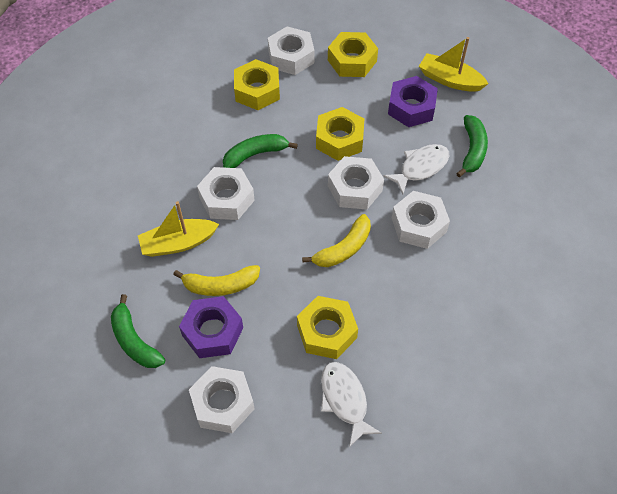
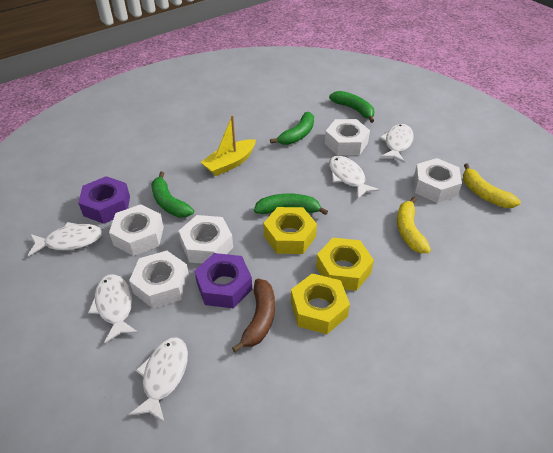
brown banana: 0 -> 1
green banana: 3 -> 4
white fish: 2 -> 5
yellow boat: 2 -> 1
yellow nut: 4 -> 3

